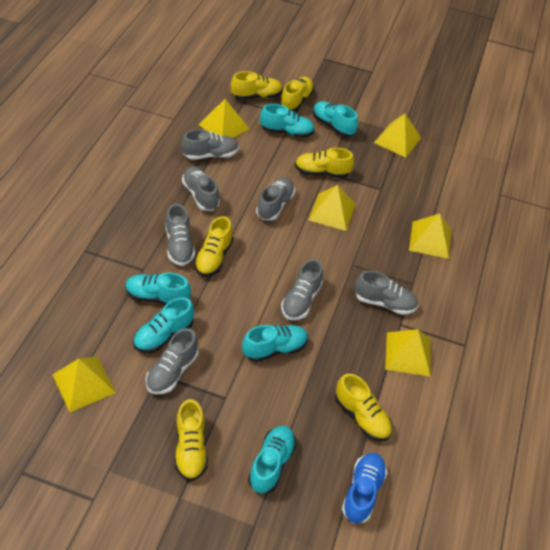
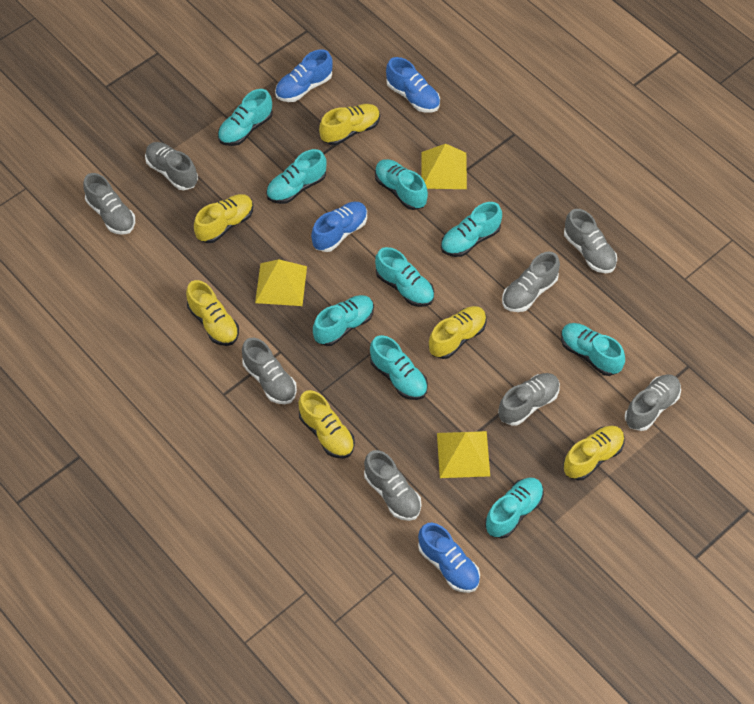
blue shoe: 1 -> 4
grey shoe: 7 -> 8
turquoise shoe: 6 -> 9
yellow pyramid: 6 -> 3

